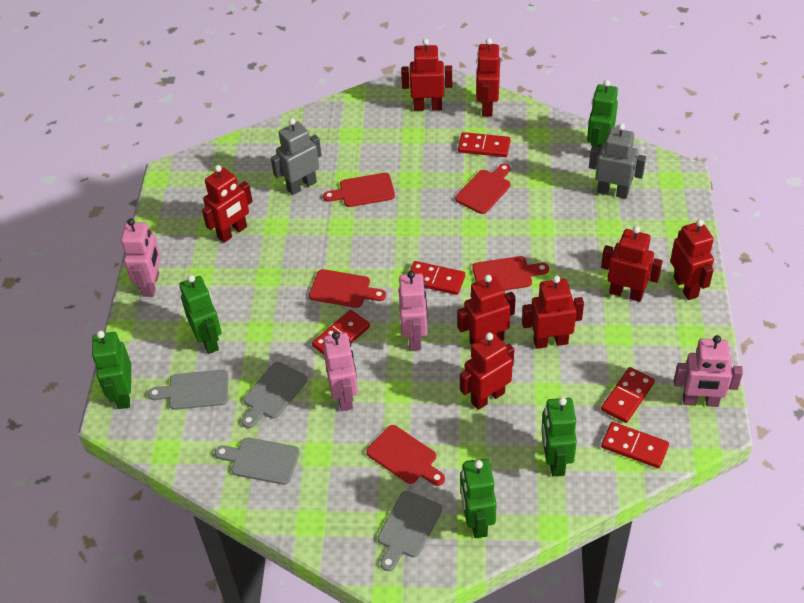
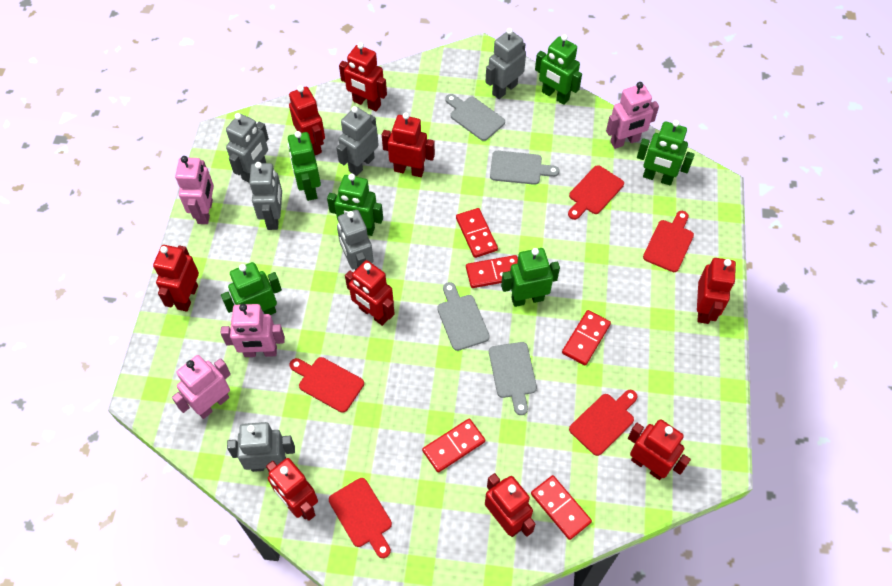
green robot: 5 -> 6
grey robot: 2 -> 6
red robot: 8 -> 9

